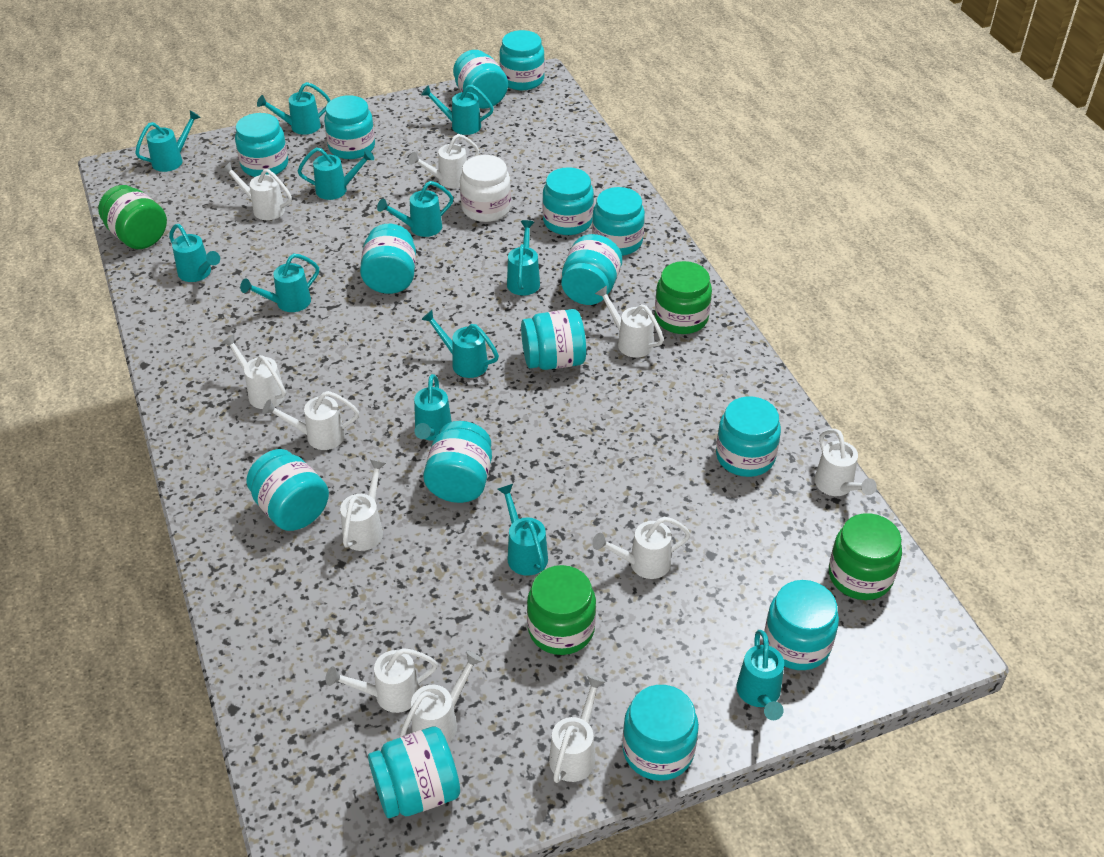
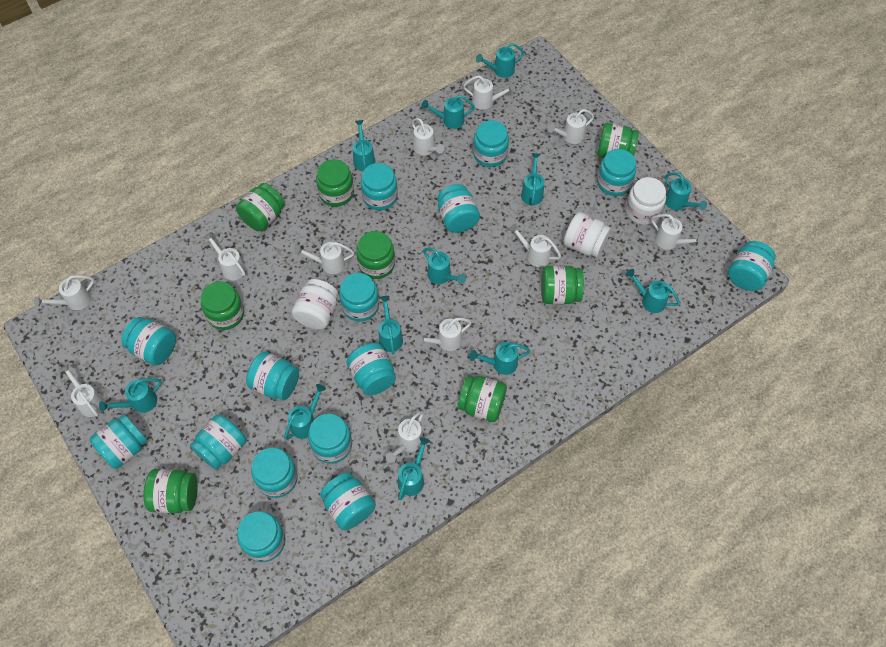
green jar: 4 -> 8
white jar: 1 -> 3

